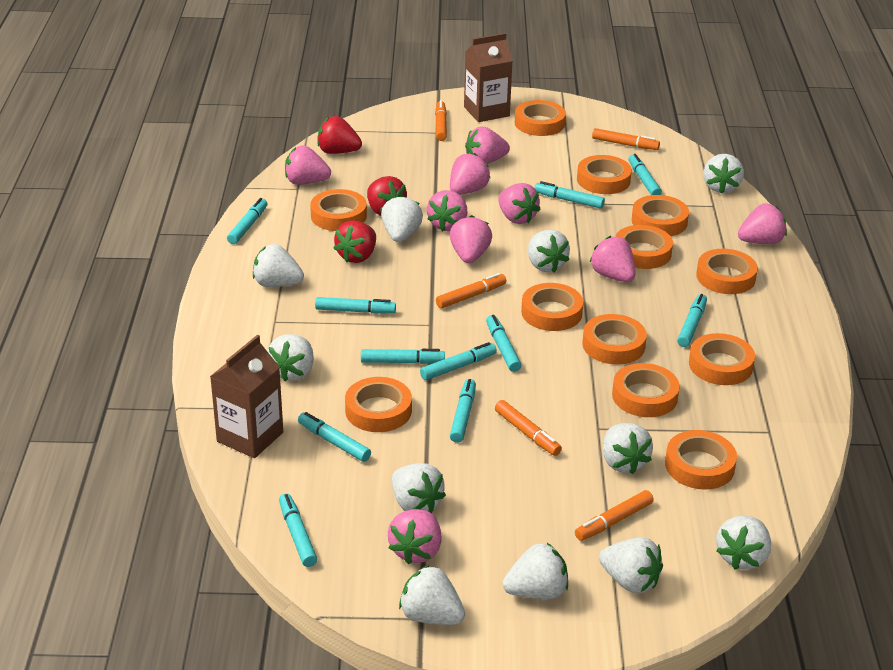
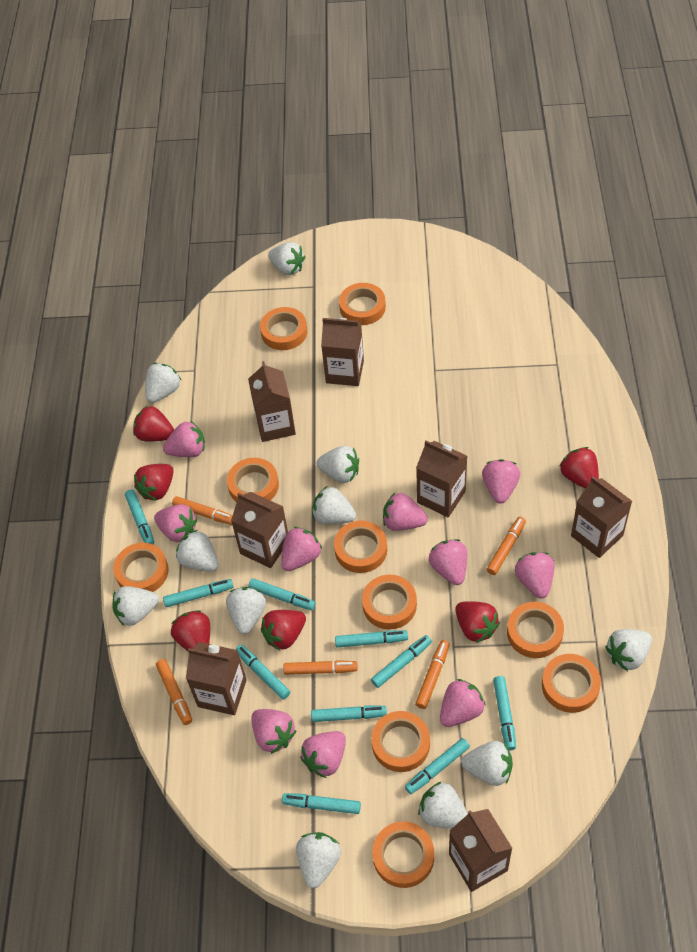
brown carton: 2 -> 7
orange tape: 12 -> 10
pink strawberry: 9 -> 10
red strawberry: 3 -> 6
turquoise marker: 11 -> 10

